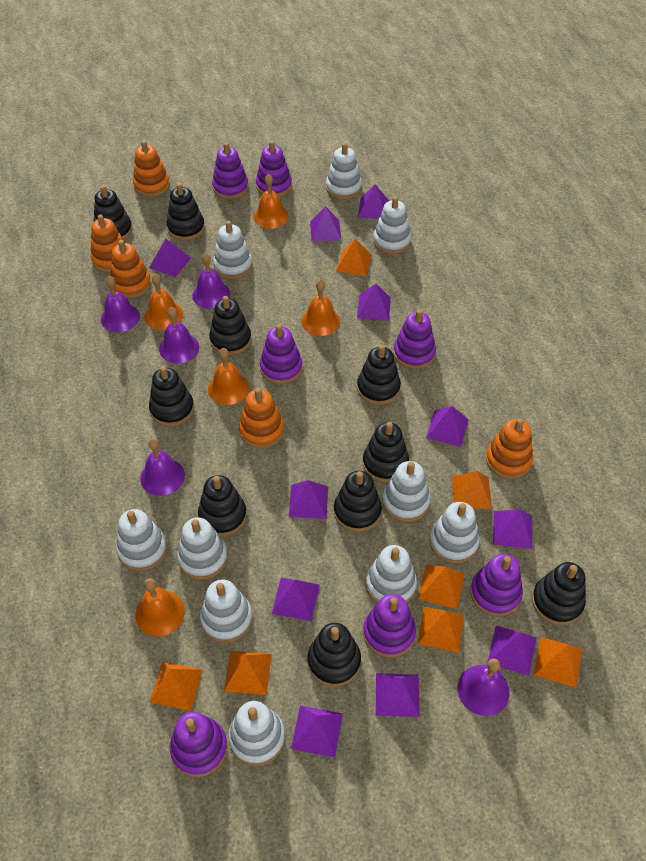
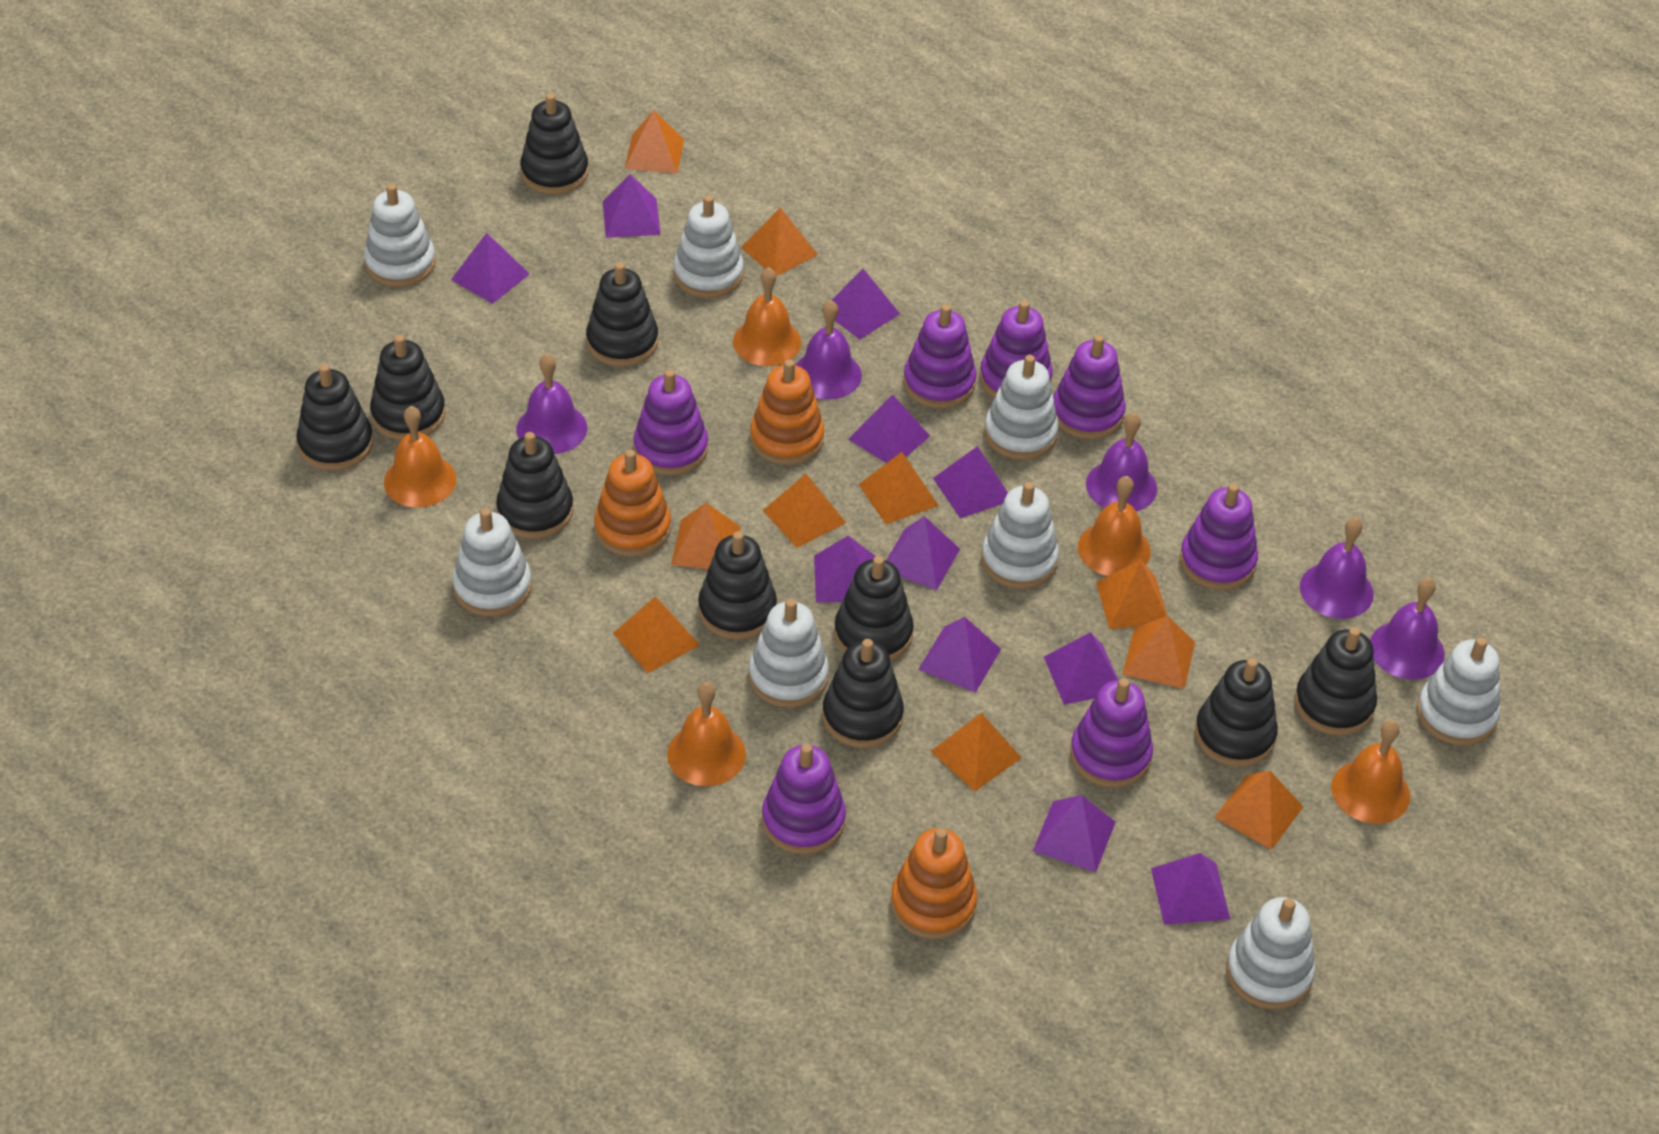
orange pyramid: 7 -> 10
orange stacking toy: 5 -> 3
white stacking toy: 10 -> 8

